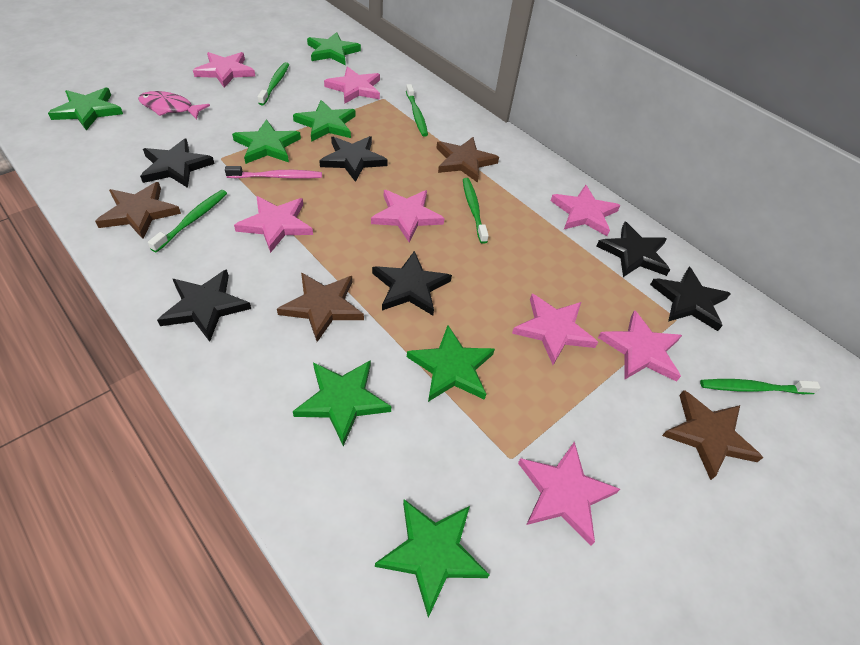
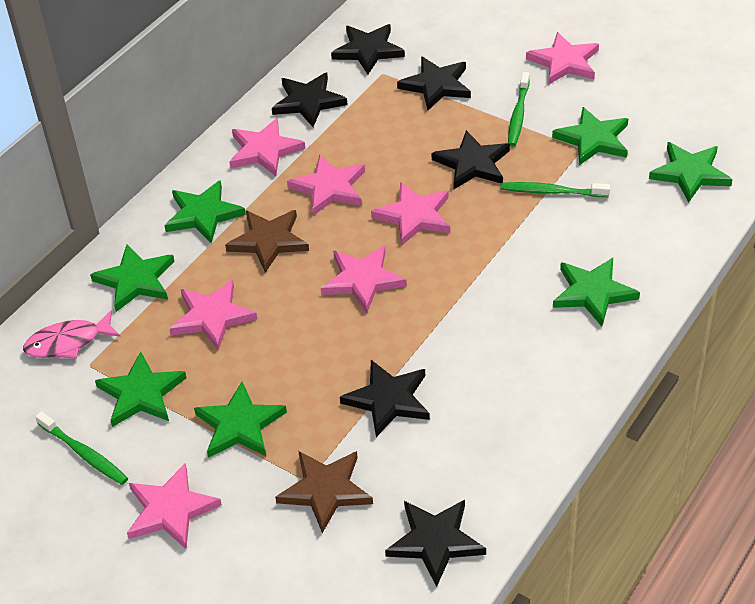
brown star: 4 -> 2
green toothbrush: 5 -> 3
pink star: 8 -> 7
pink toothbrush: 1 -> 0

